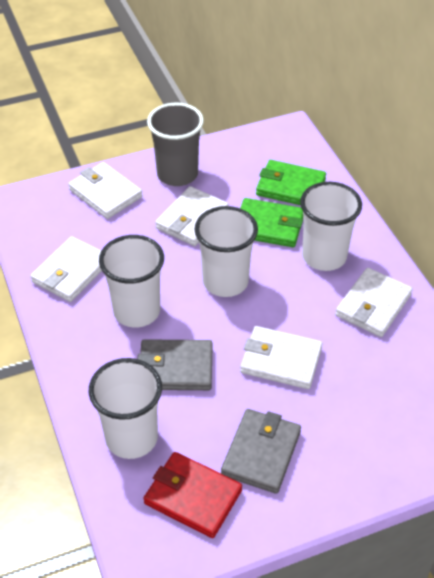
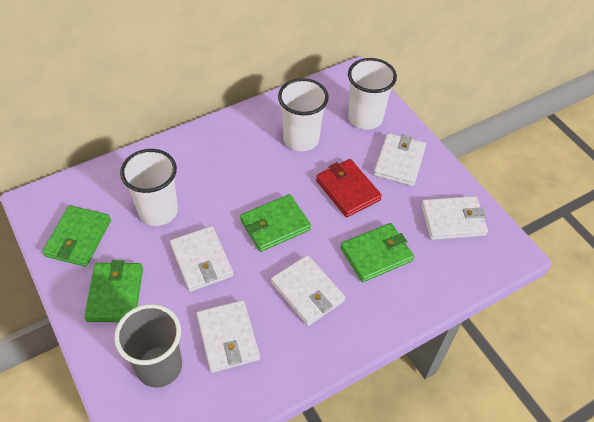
green wallet: 2 -> 4
grey wallet: 2 -> 0
white cup: 4 -> 3

